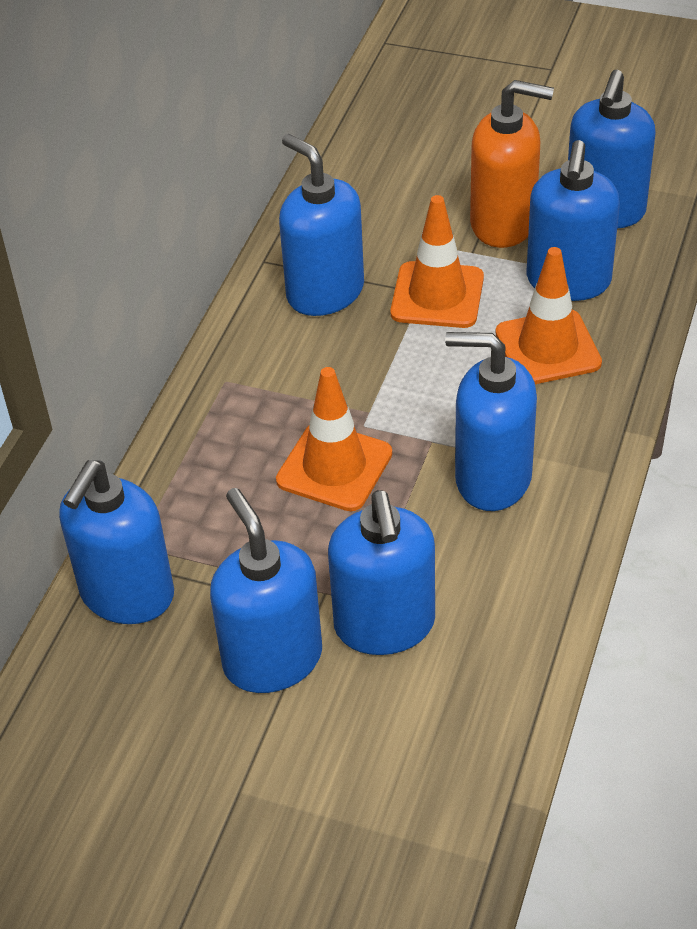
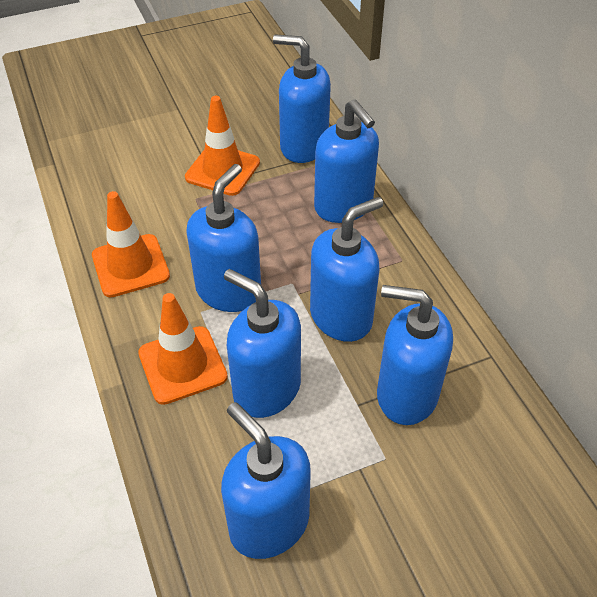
orange soap dispenser: 1 -> 0

